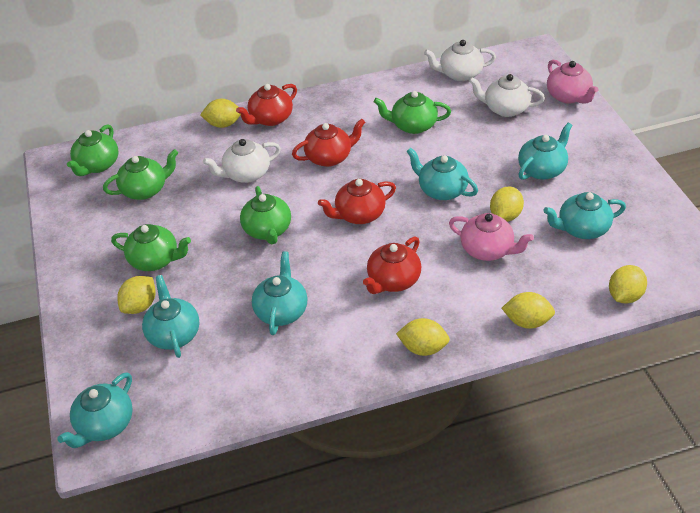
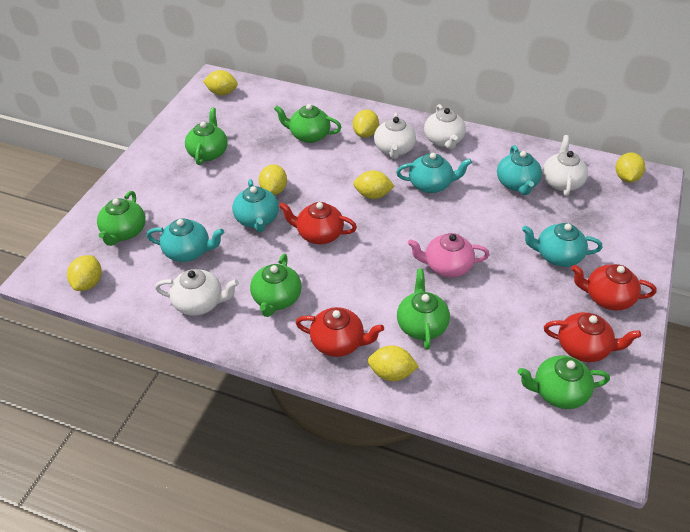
green teapot: 5 -> 6
pink teapot: 2 -> 1
turquoise teapot: 6 -> 5
white teapot: 3 -> 4
yellow lemon: 6 -> 7

